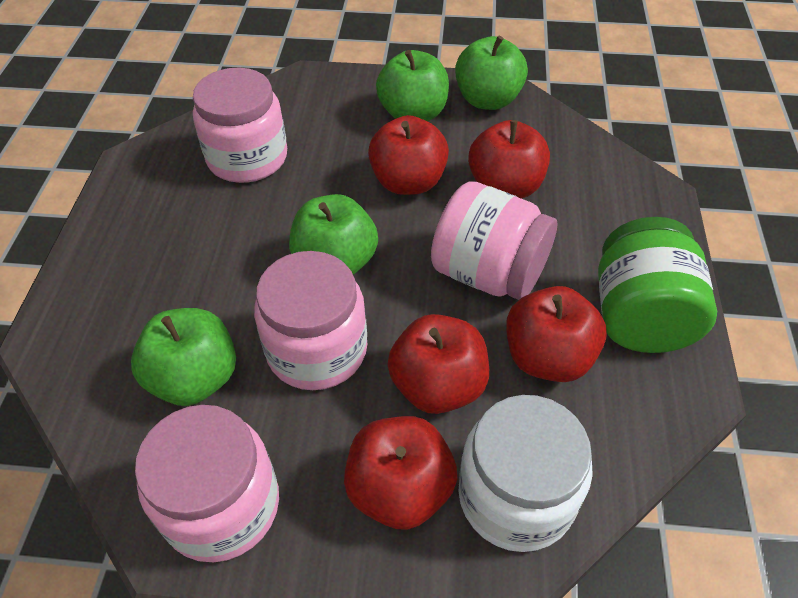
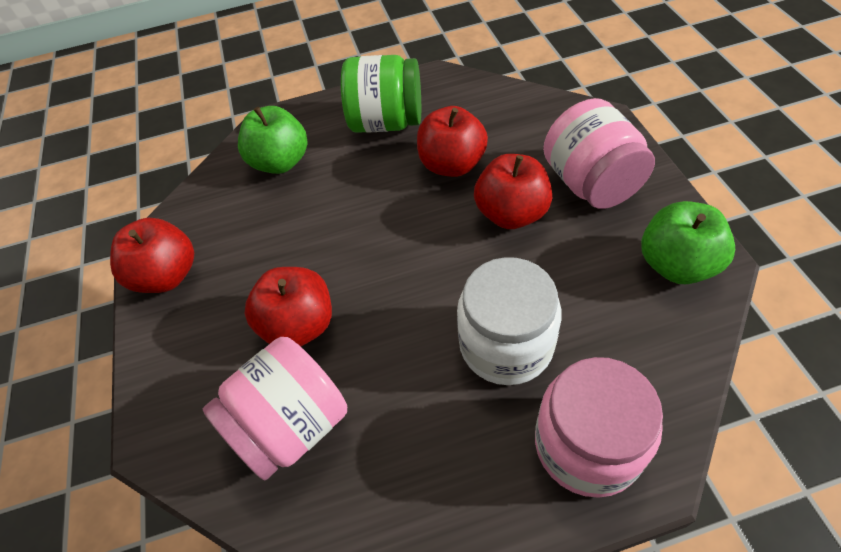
green apple: 4 -> 2
pink jar: 4 -> 3
red apple: 5 -> 4

